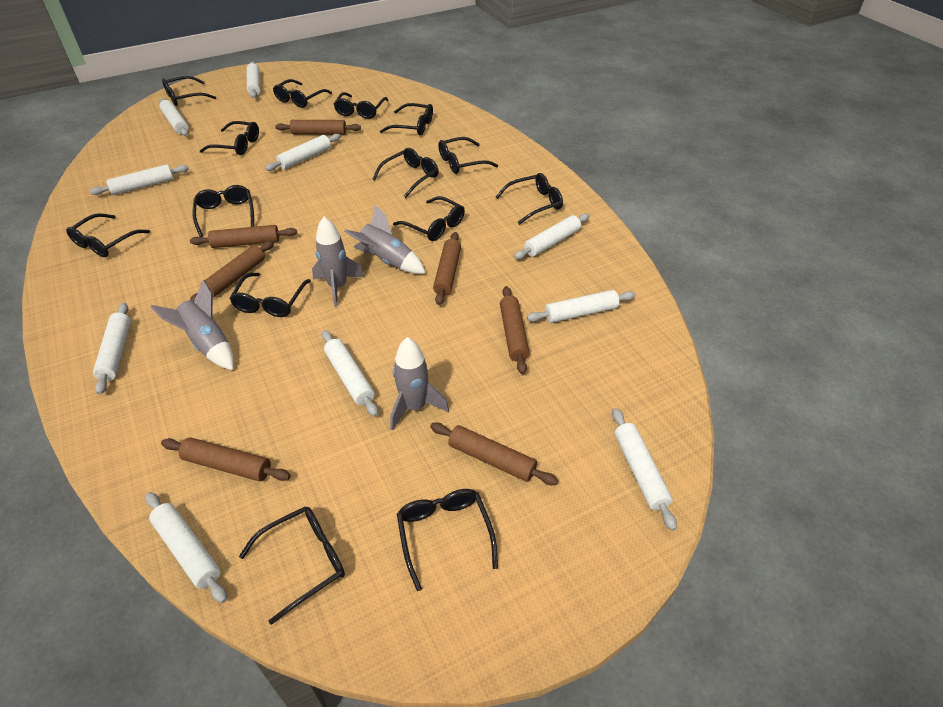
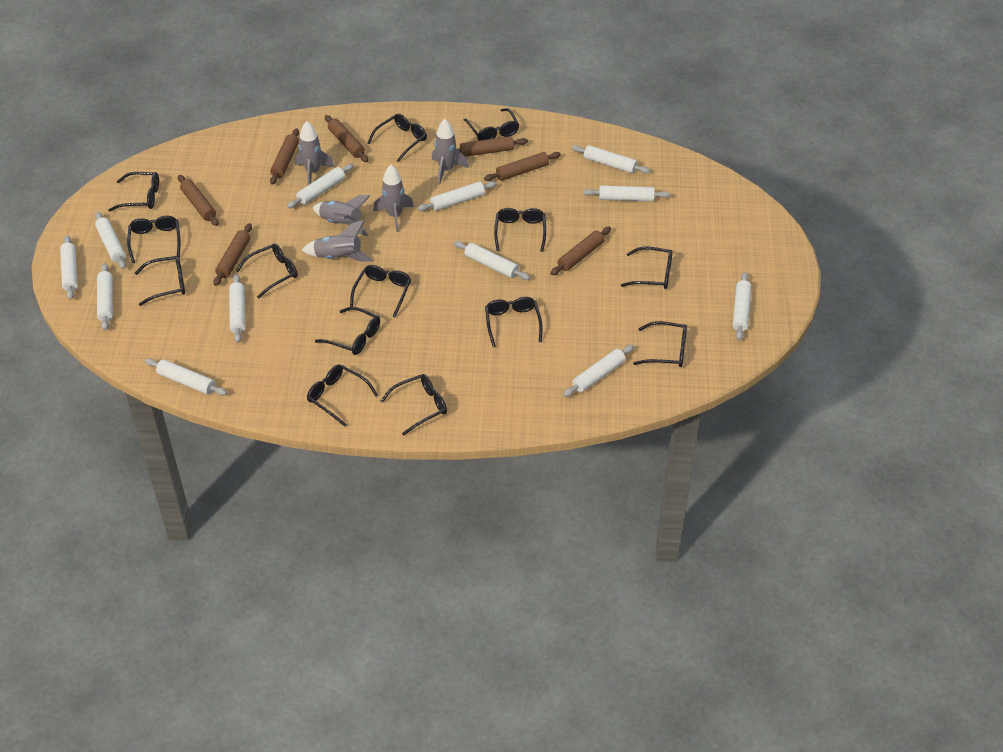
grey rocket: 4 -> 5
white rolling pin: 10 -> 12

